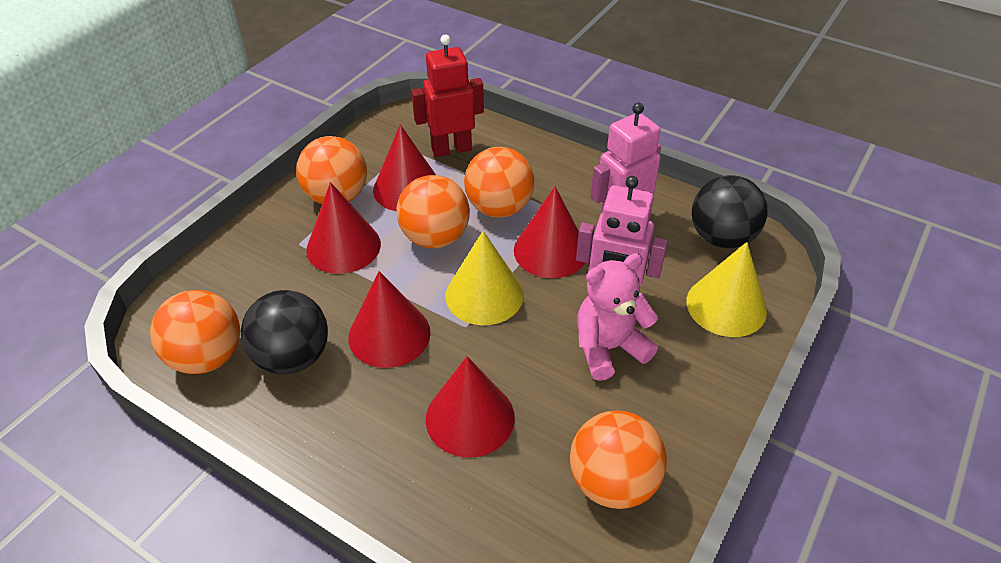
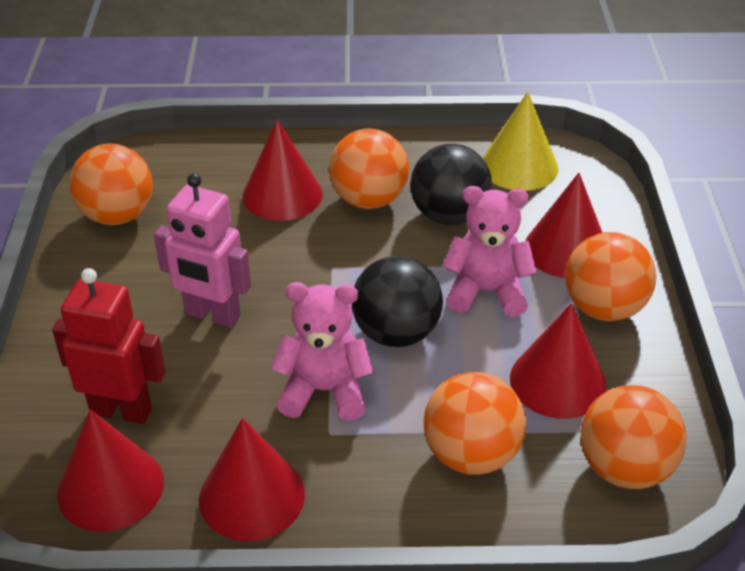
pink robot: 2 -> 1
pink teddy bear: 1 -> 2
yellow cone: 2 -> 1

